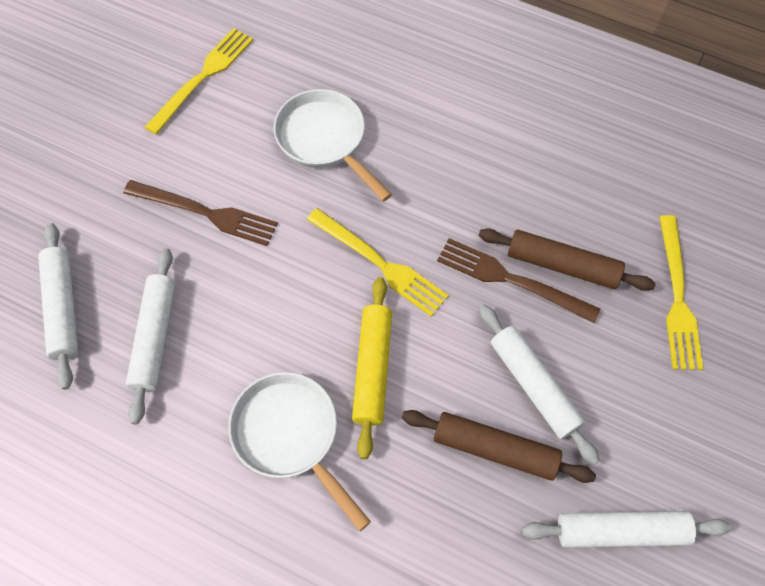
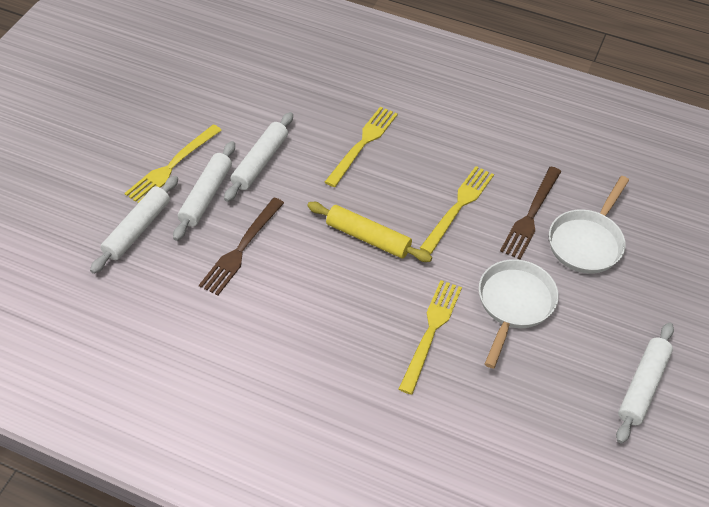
brown rolling pin: 2 -> 0
yellow fork: 3 -> 4

